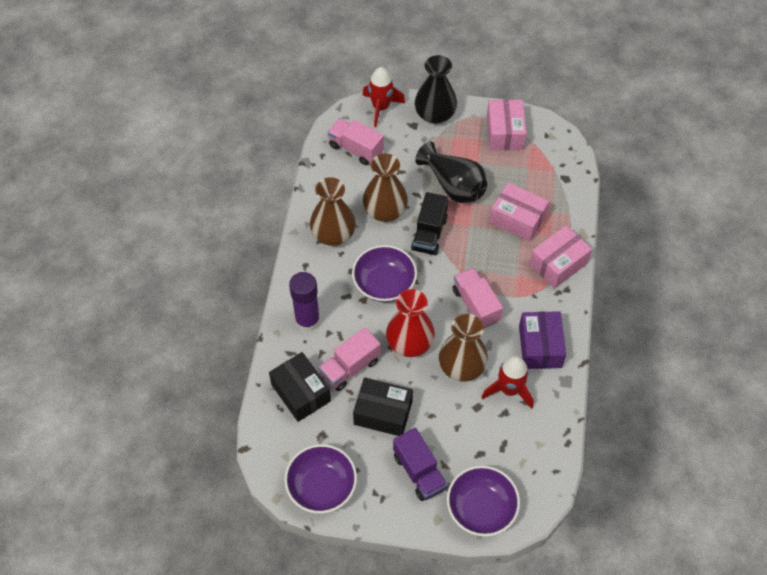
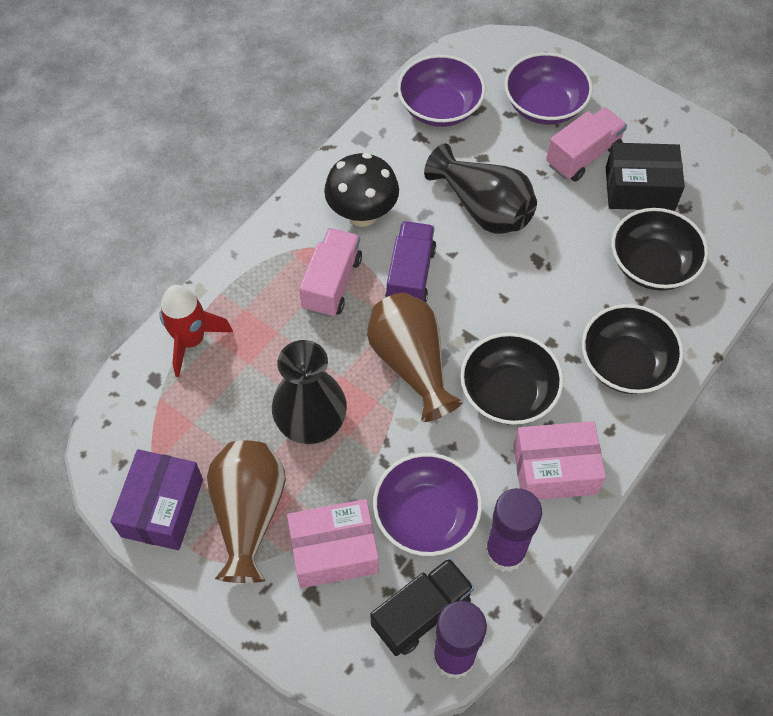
black bowl: 0 -> 3
black box: 2 -> 1
black mushroom: 0 -> 1
brown vase: 3 -> 2
pink box: 3 -> 2
pink truck: 3 -> 2
purple glue stick: 1 -> 2
red rocket: 2 -> 1
red vase: 1 -> 0

